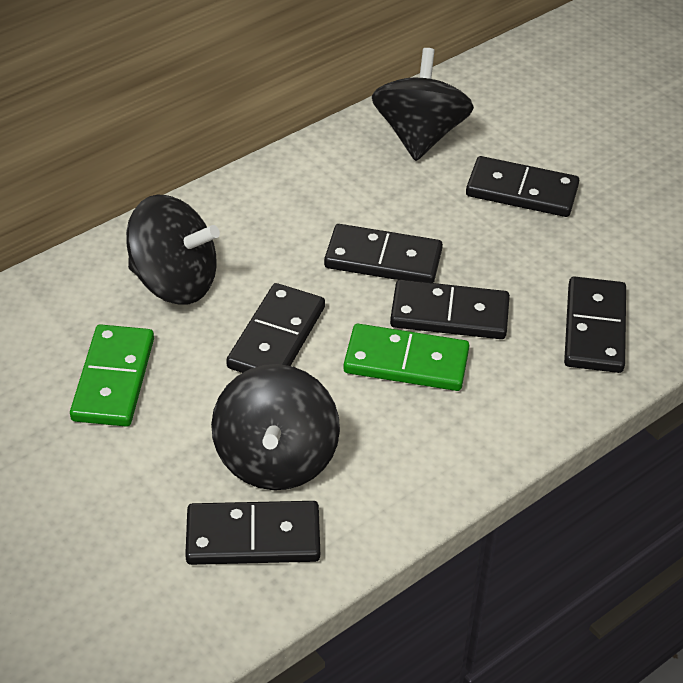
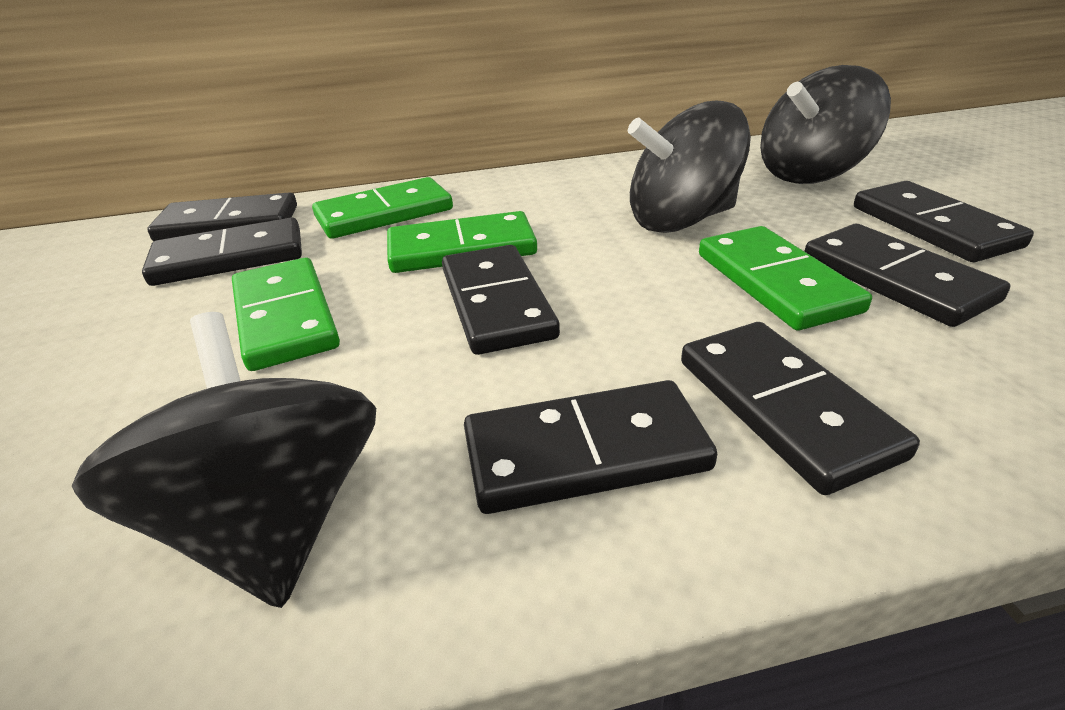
black domino: 6 -> 7
green domino: 2 -> 4

